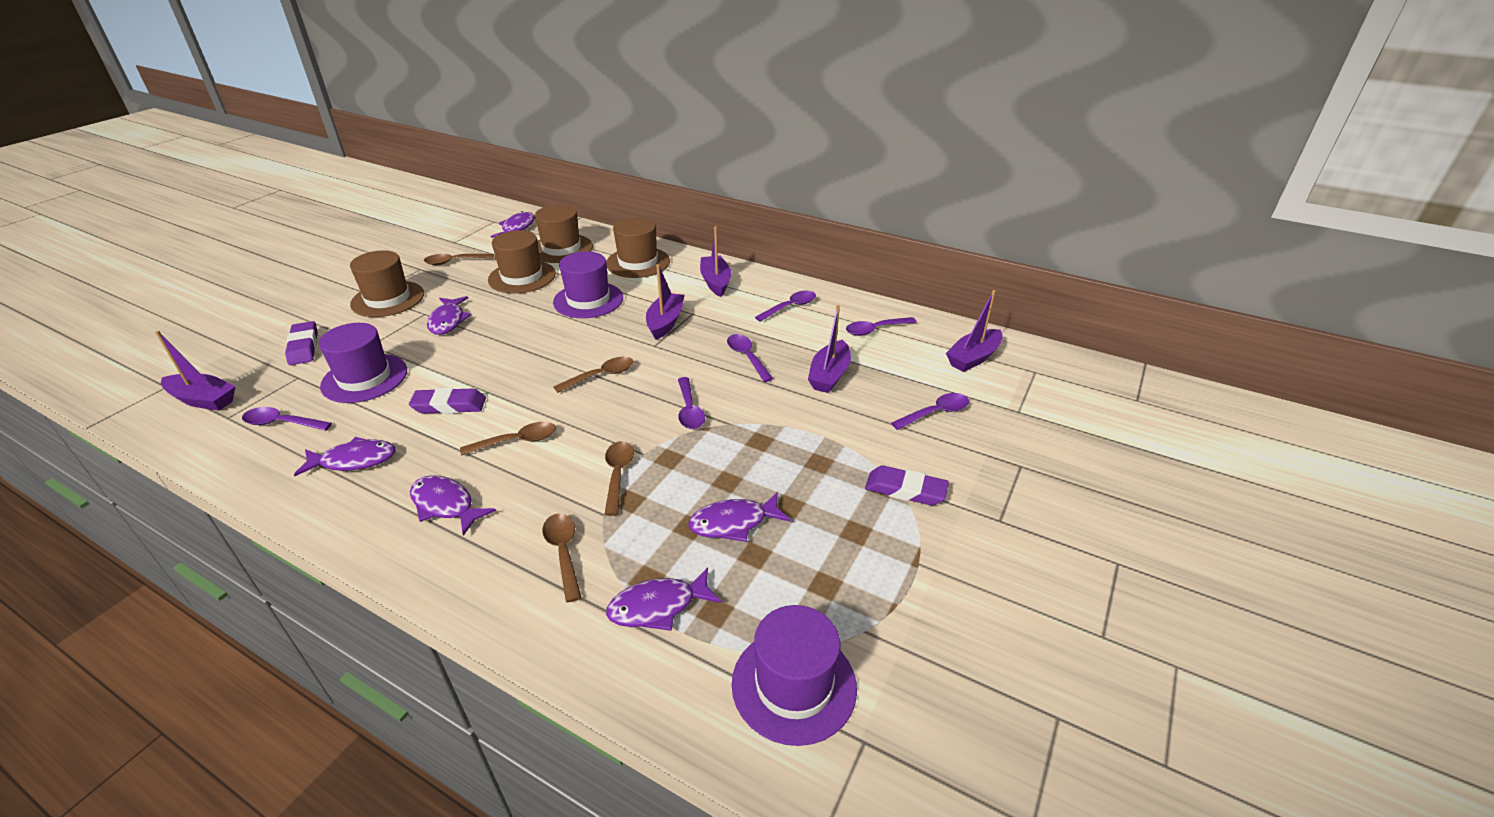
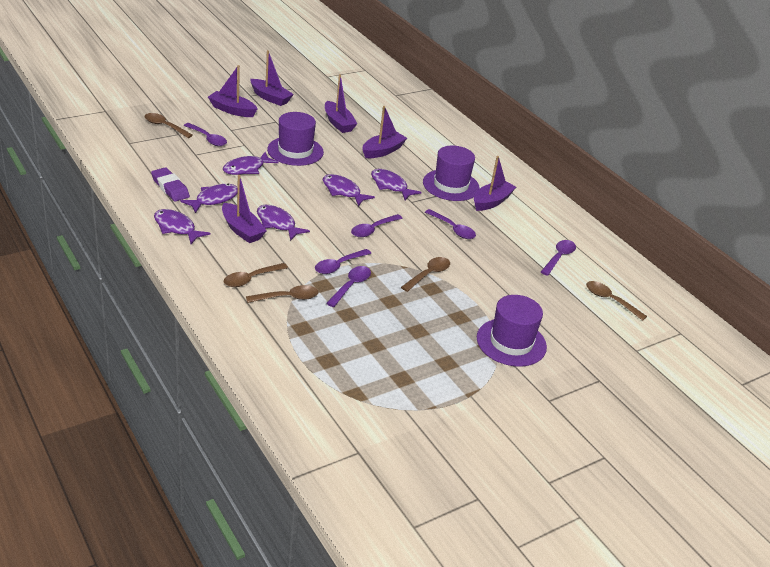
brown hat: 4 -> 0
purple boat: 5 -> 6
purple eraser: 3 -> 1

